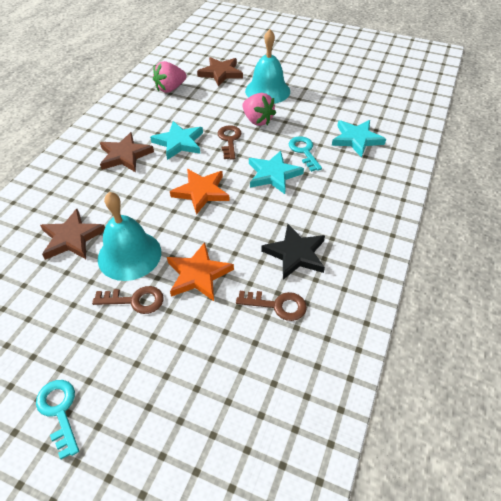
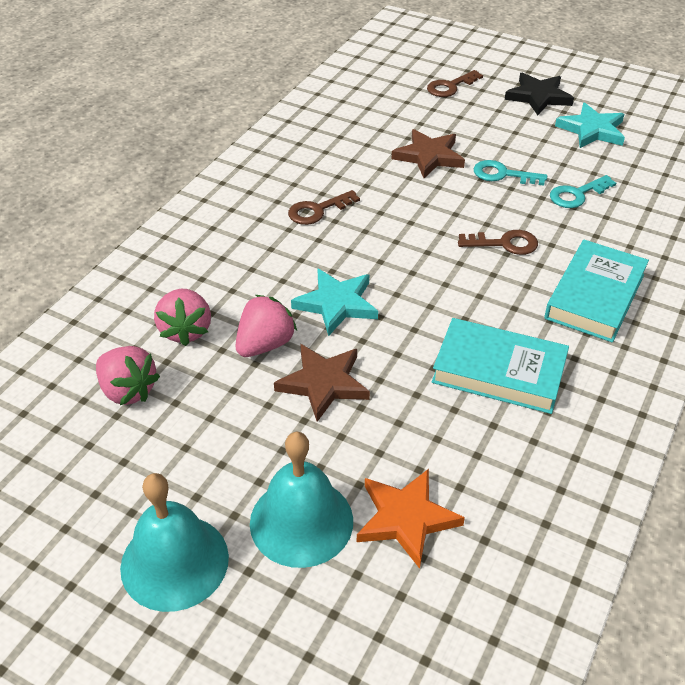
brown star: 3 -> 2
orange star: 2 -> 1
pink strawberry: 2 -> 3
turquoise book: 0 -> 2
turquoise star: 3 -> 2

